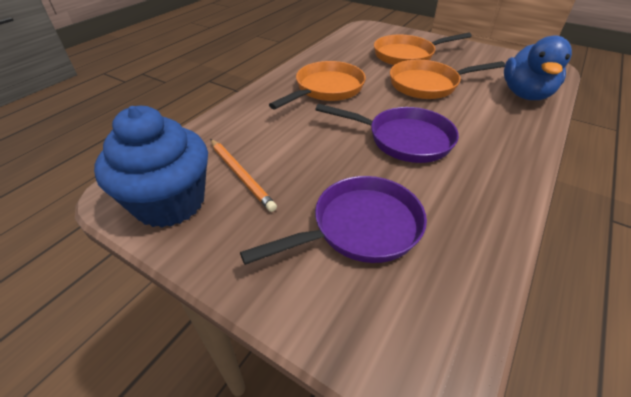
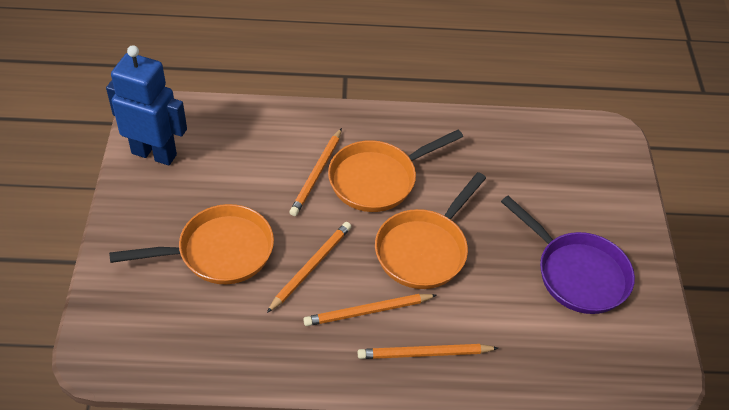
blue cupcake: 1 -> 0
blue duck: 1 -> 0
blue robot: 0 -> 1
orange pencil: 1 -> 4
purple pan: 2 -> 1

